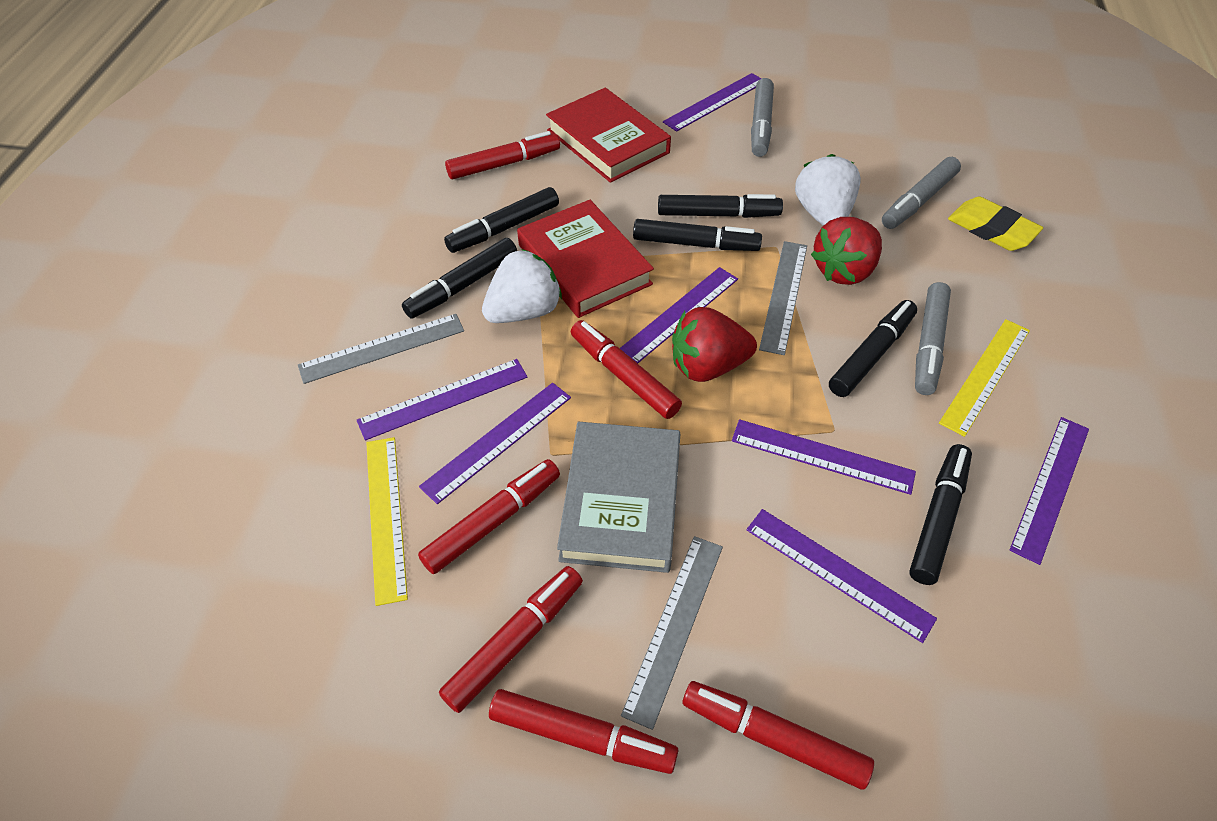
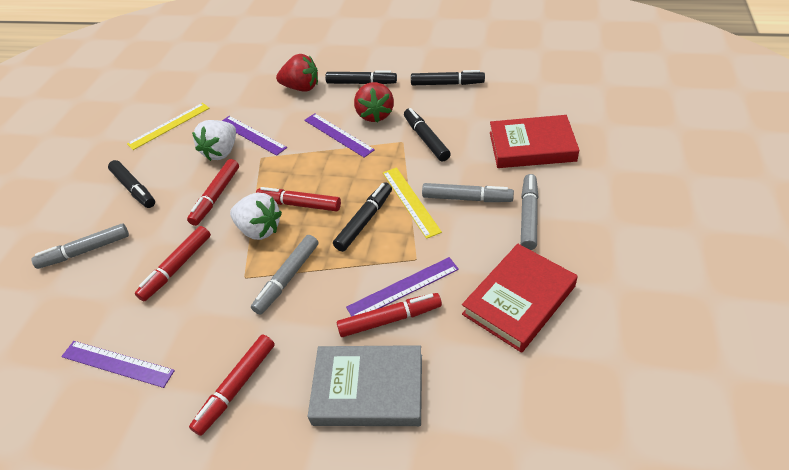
black marker: 6 -> 5
grey marker: 3 -> 4
grey ruler: 3 -> 0
purple ruler: 7 -> 4
red marker: 6 -> 5
yellow eraser: 1 -> 0

